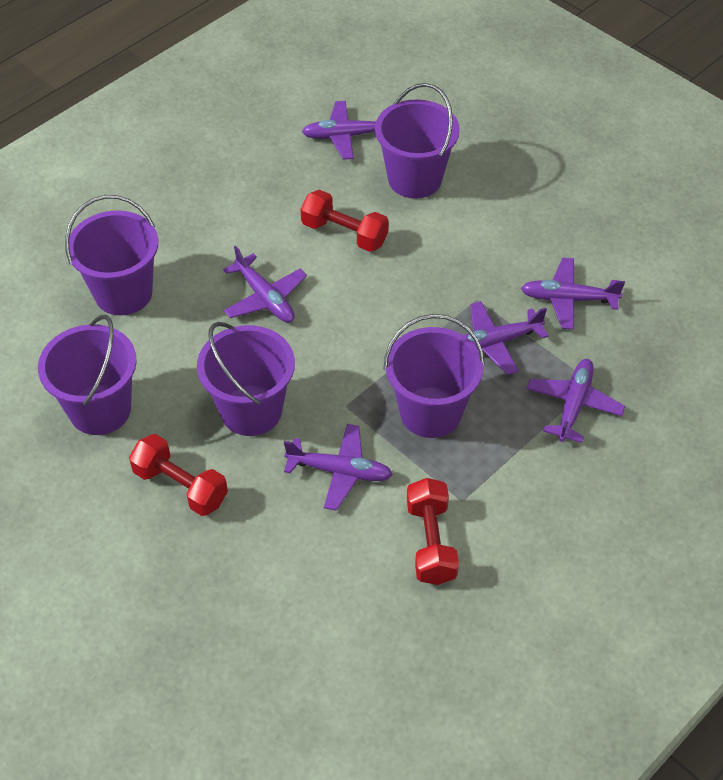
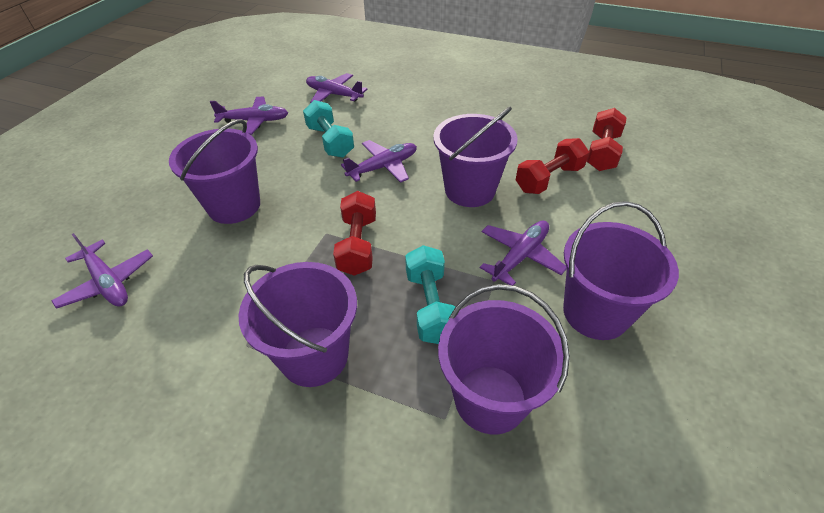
purple plane: 6 -> 5
turquoise dumbbell: 0 -> 2

